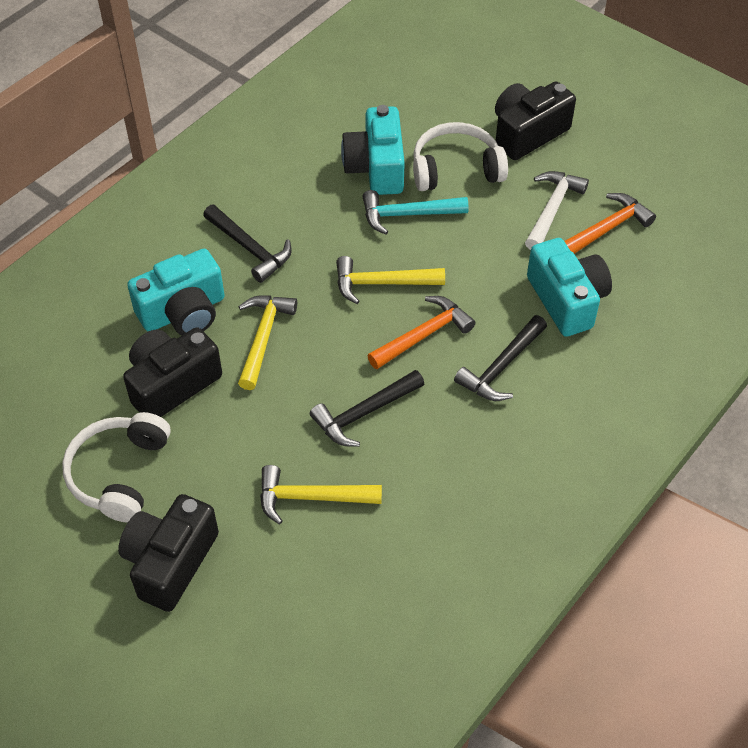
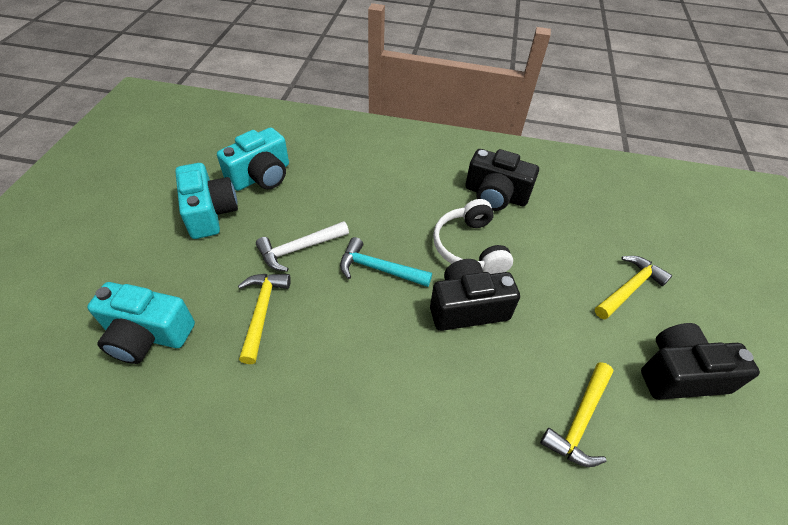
black hammer: 3 -> 0
orange hammer: 2 -> 0
white headphones: 2 -> 1

